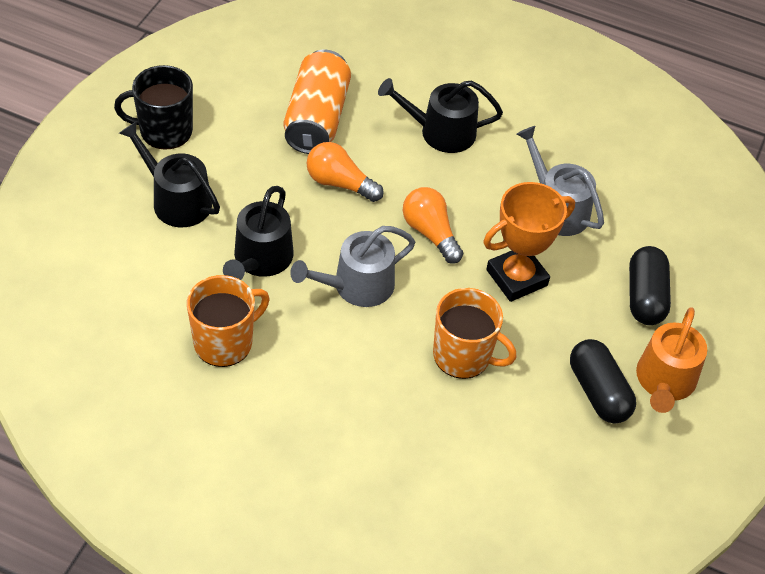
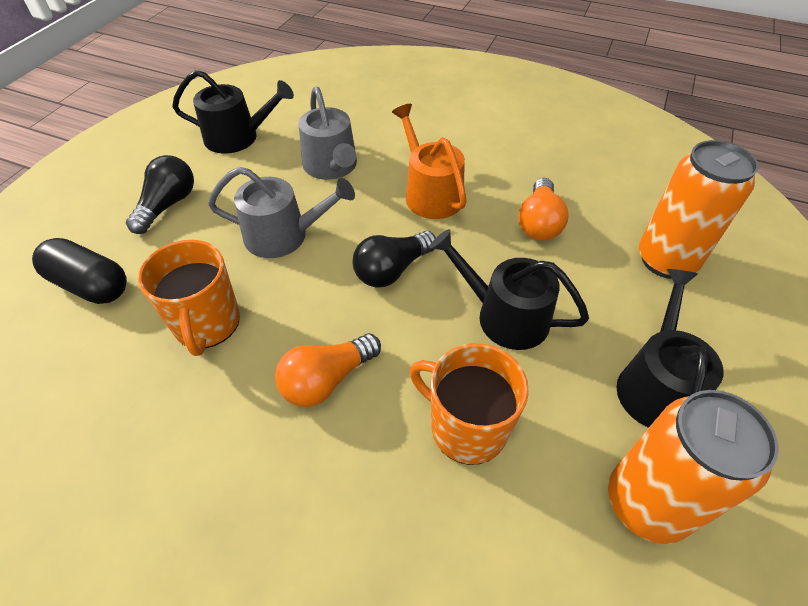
black capsule: 2 -> 1
black light bulb: 0 -> 2
black mug: 1 -> 0
orange can: 1 -> 2
orange trophy: 1 -> 0

